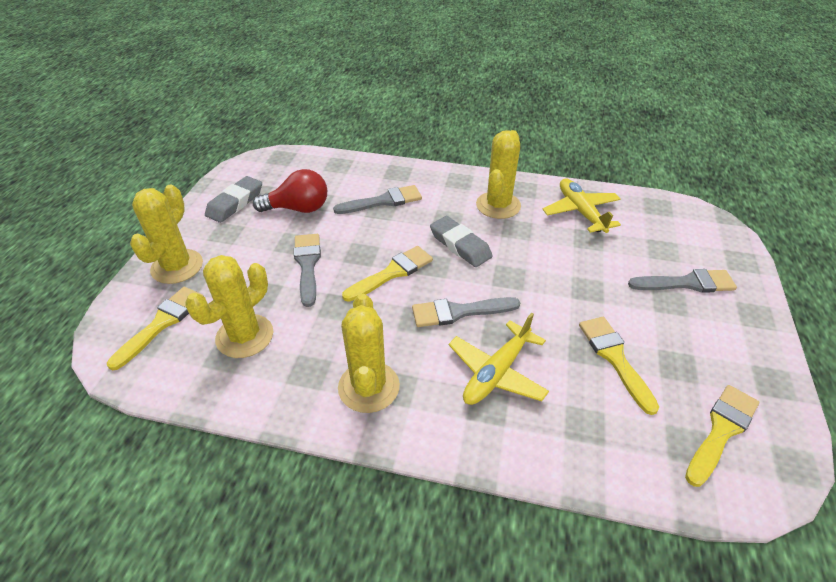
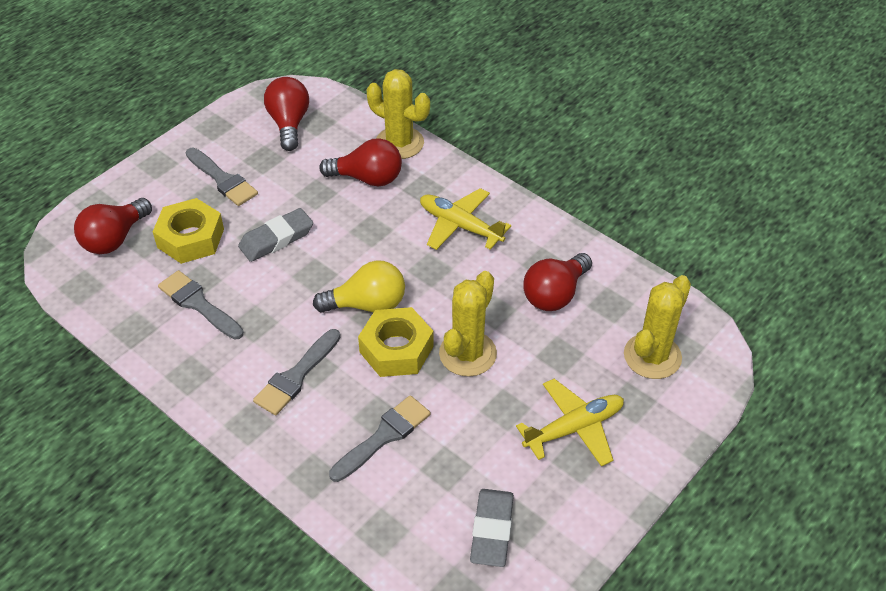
red light bulb: 1 -> 4
yellow brush: 4 -> 0
yellow cactus: 4 -> 3
yellow light bulb: 0 -> 1
yellow nut: 0 -> 2

